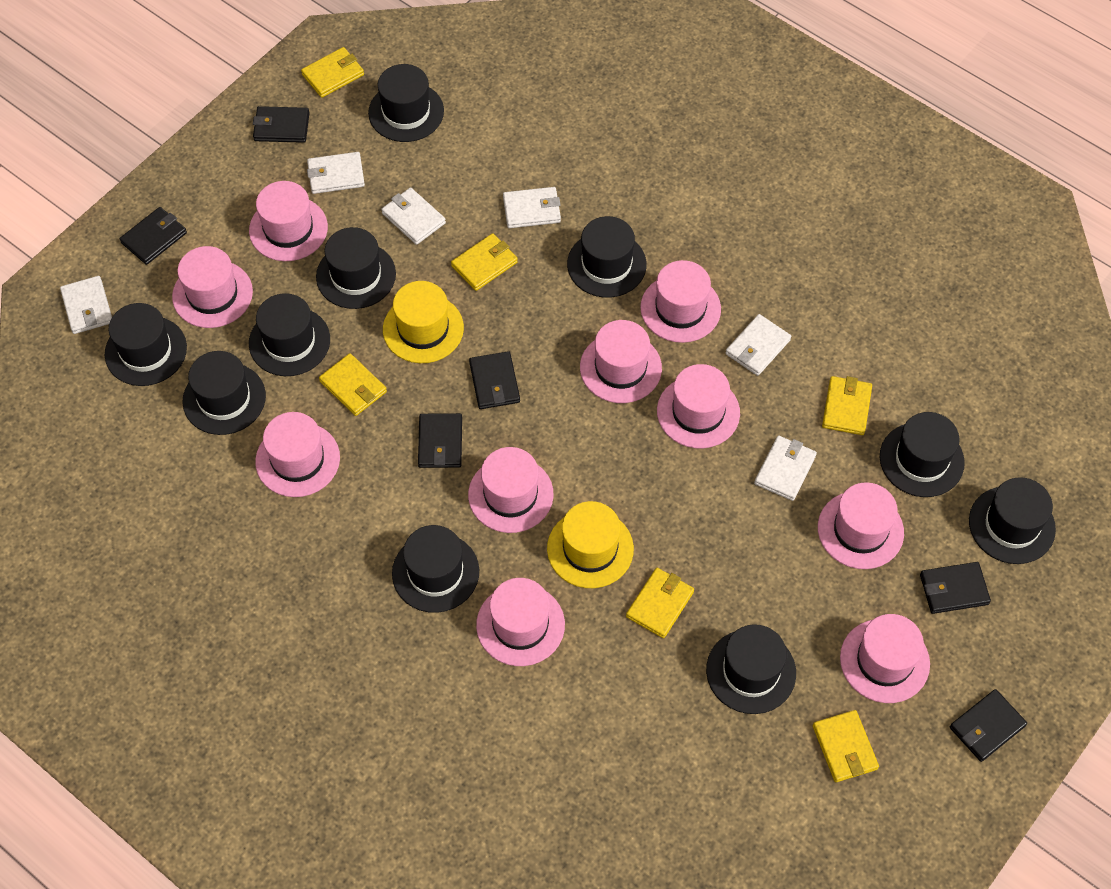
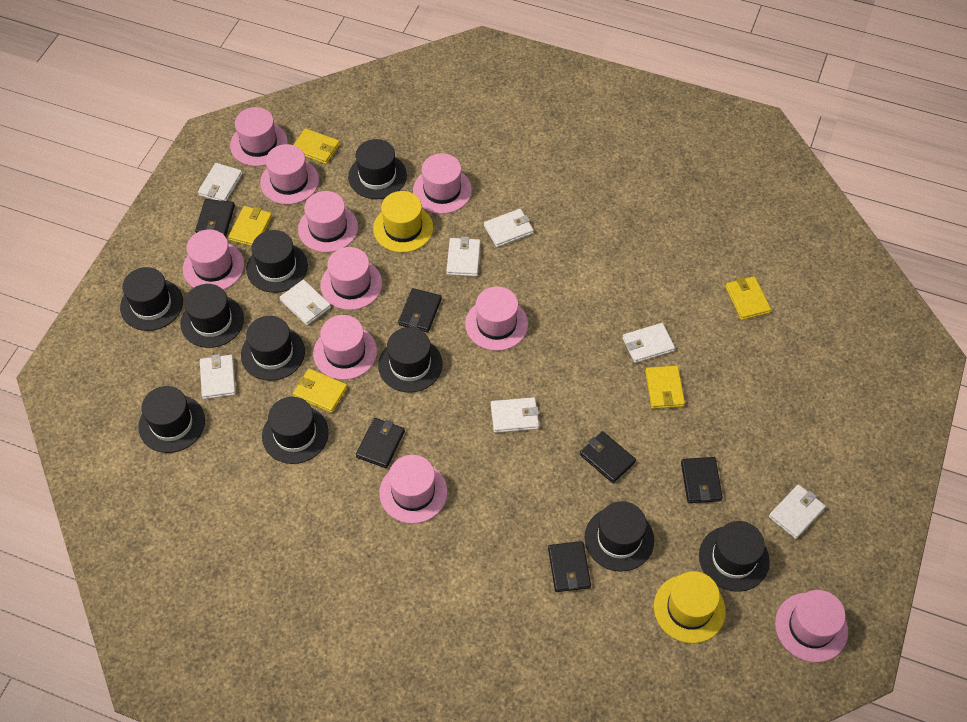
white wallet: 6 -> 8
yellow wallet: 6 -> 5

